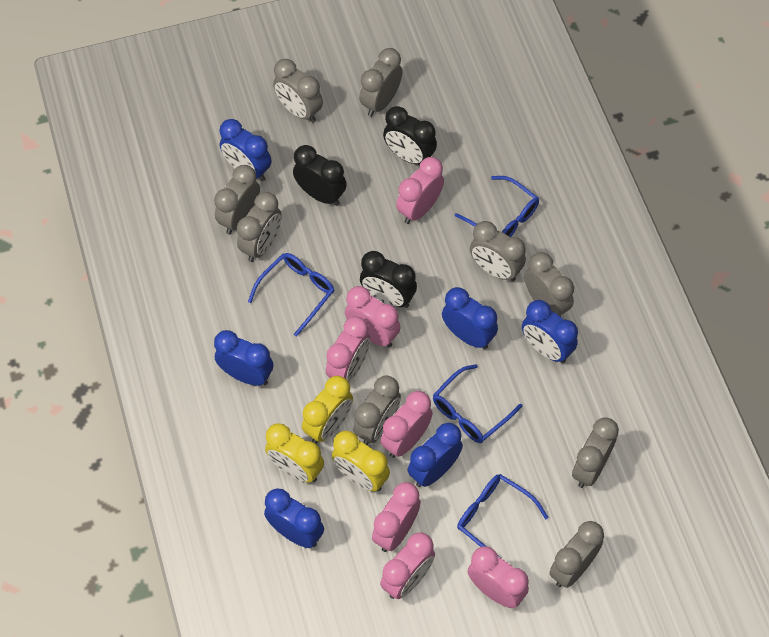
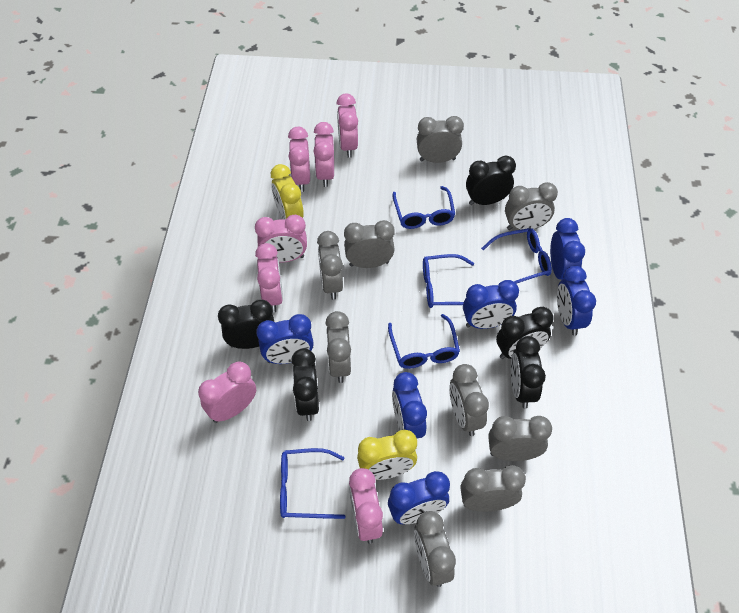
black clock: 3 -> 5
blue glasses: 4 -> 5
yellow clock: 3 -> 2

